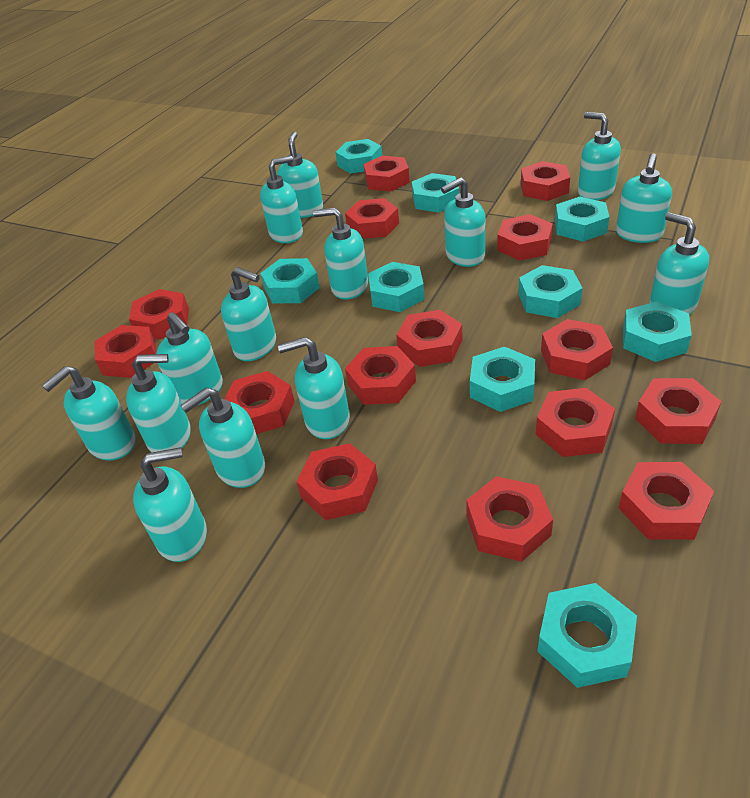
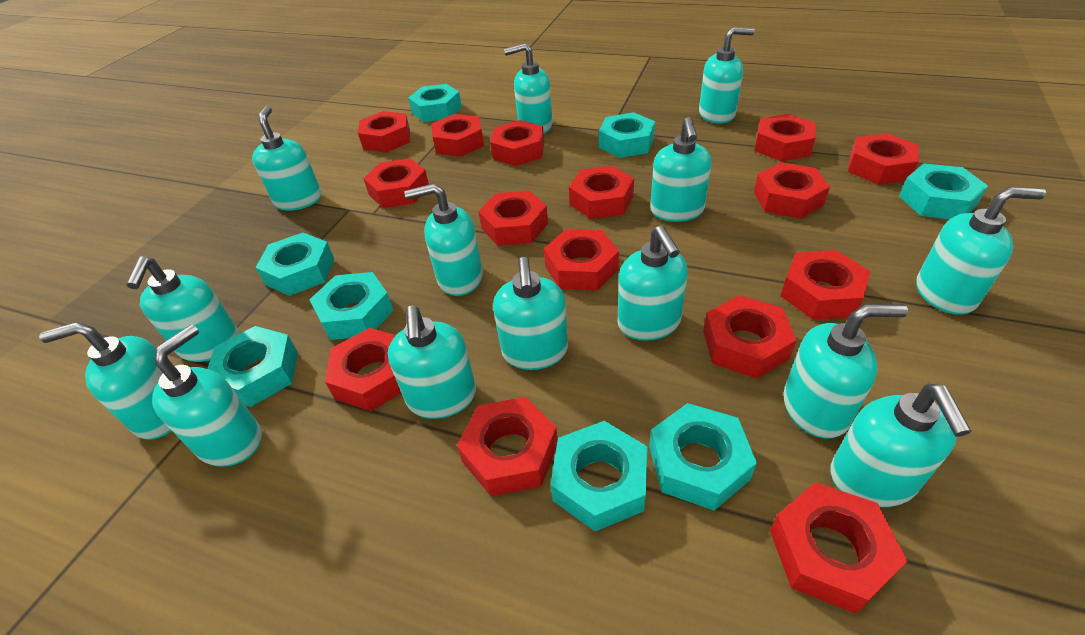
turquoise nut: 9 -> 8

